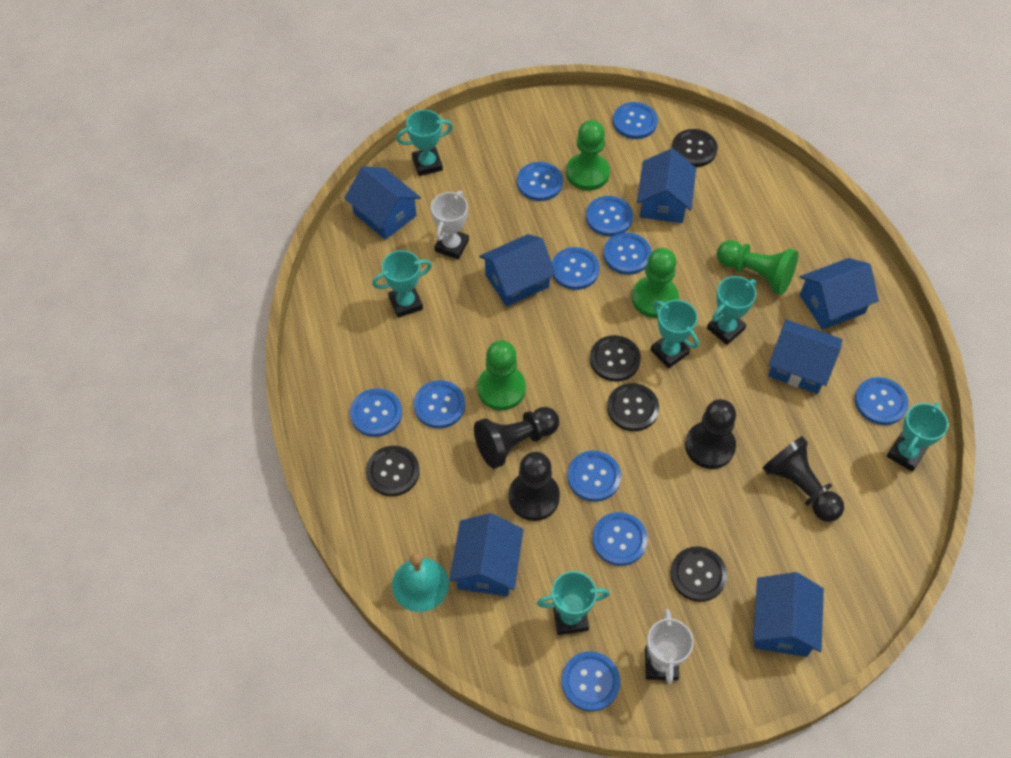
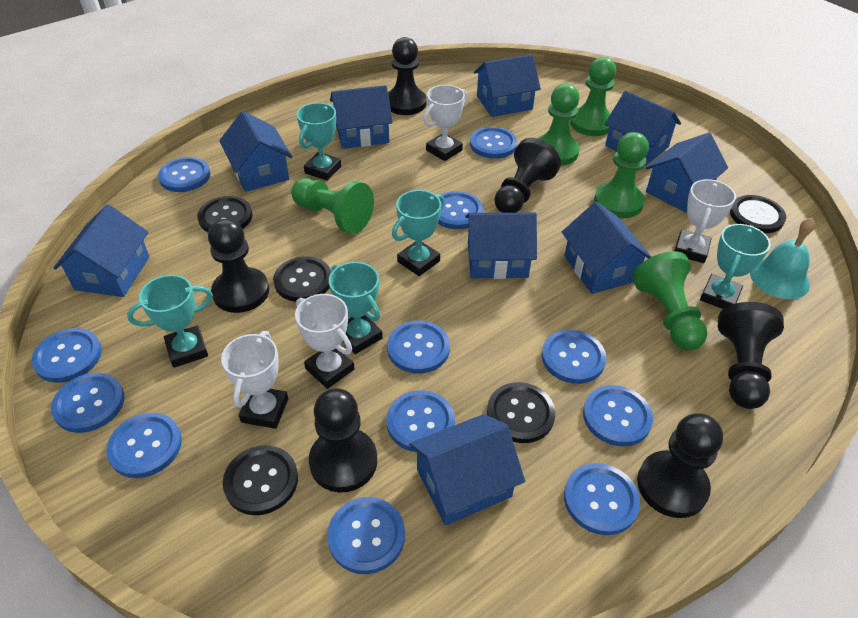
black pawn: 4 -> 6
blue button: 11 -> 12
blue house: 7 -> 9
green pawn: 4 -> 5
turquoise trophy: 6 -> 5
white trophy: 2 -> 4

